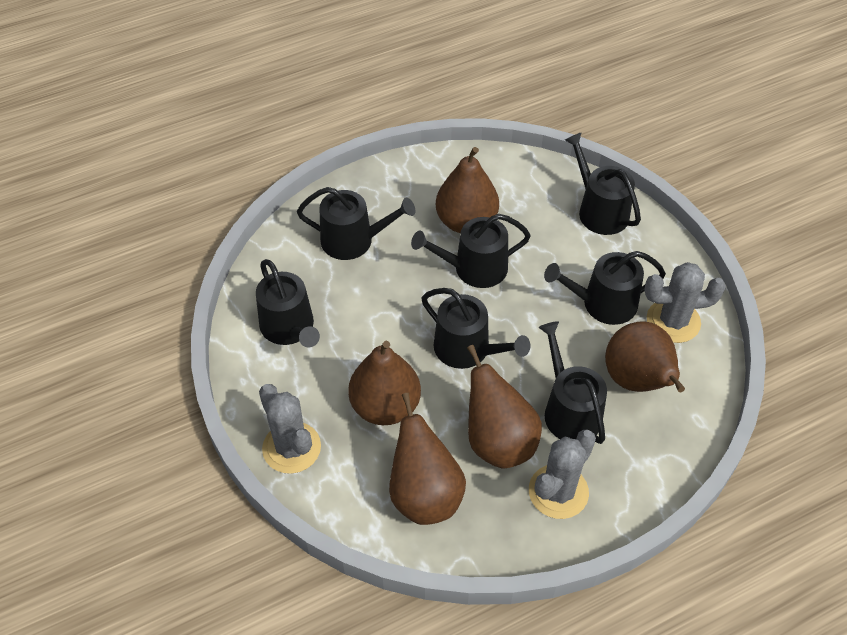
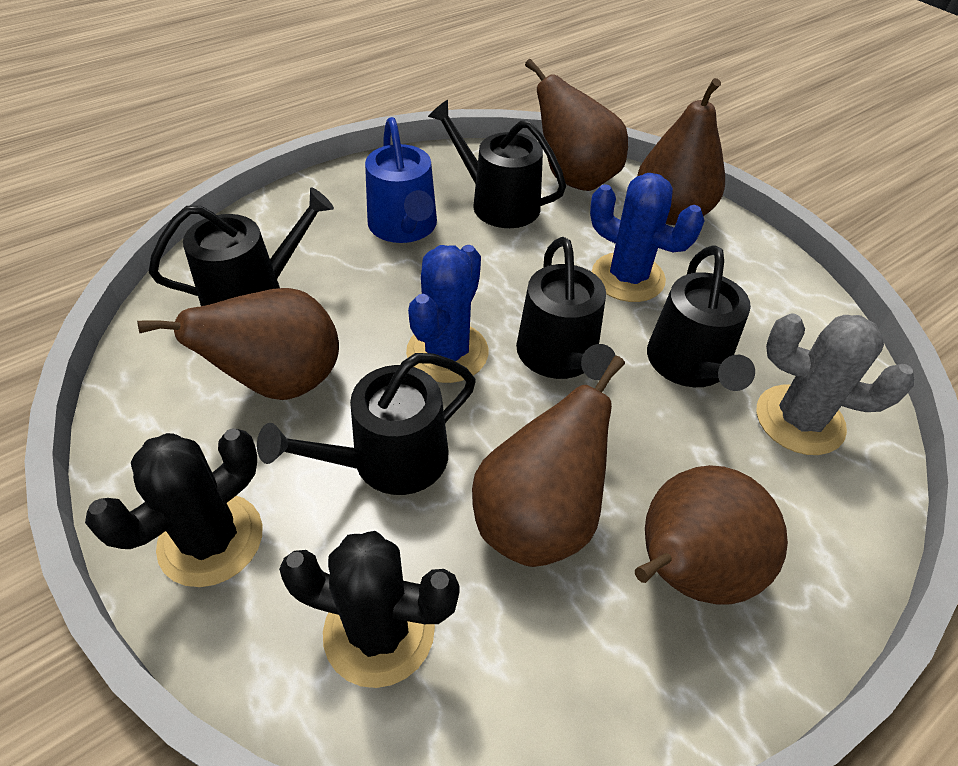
black cactus: 0 -> 2
black watering can: 7 -> 5
blue cactus: 0 -> 2
blue watering can: 0 -> 1
grey cactus: 3 -> 1

